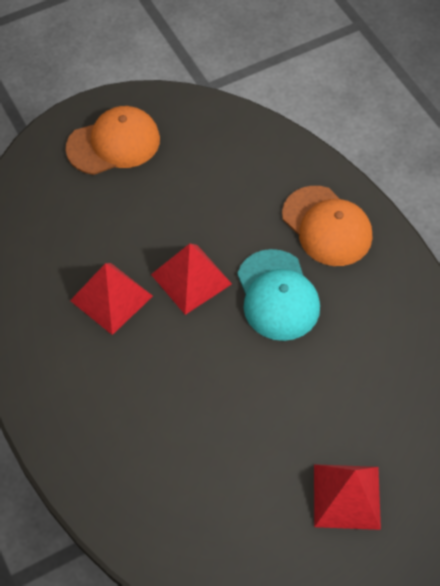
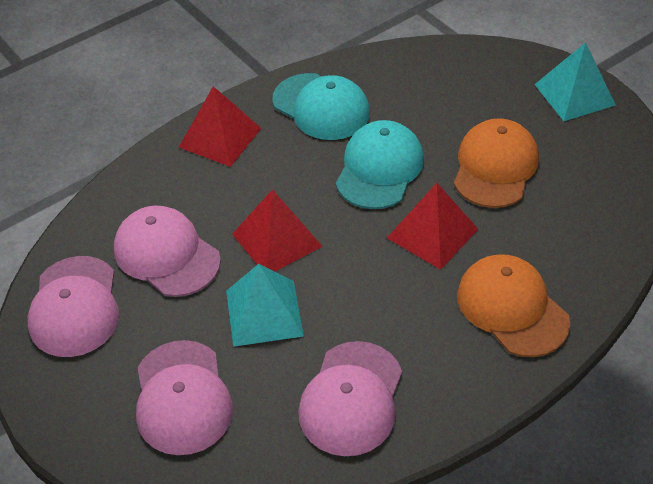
pink cap: 0 -> 4
turquoise cap: 1 -> 2
turquoise pyramid: 0 -> 2

